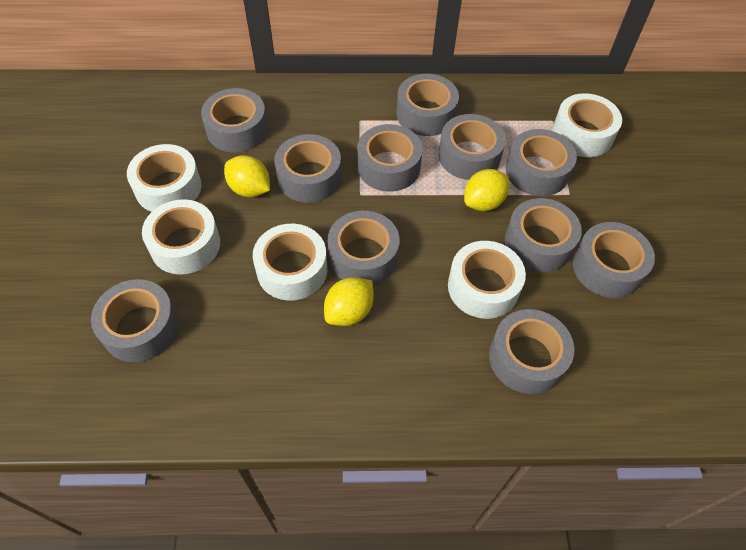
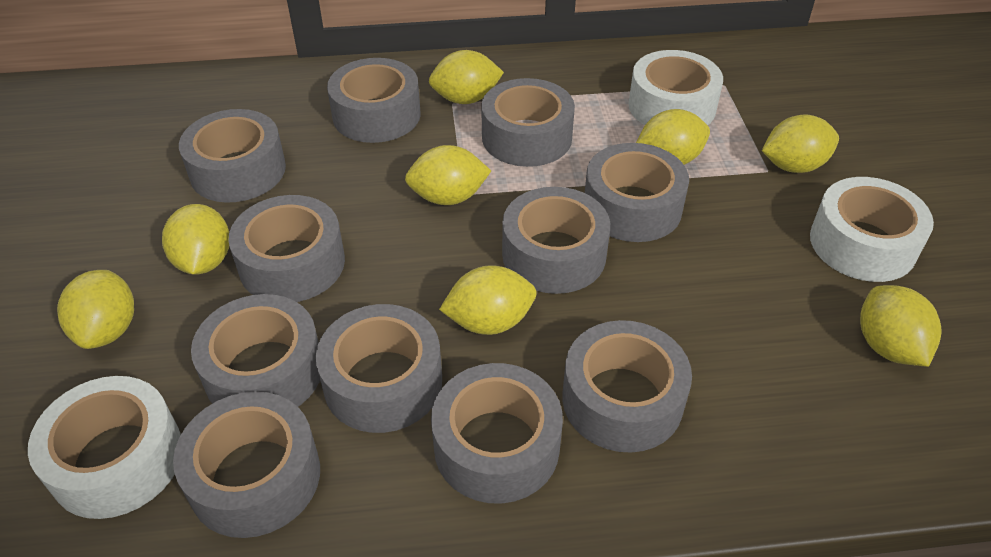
white tape: 5 -> 3
yellow lemon: 3 -> 8

